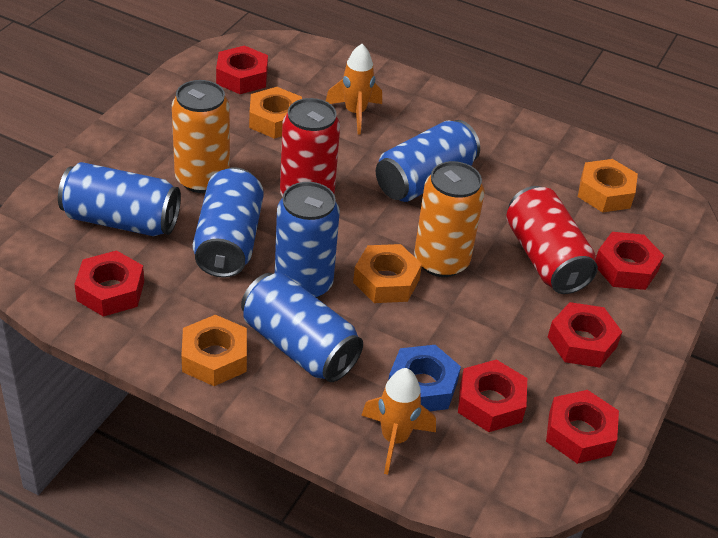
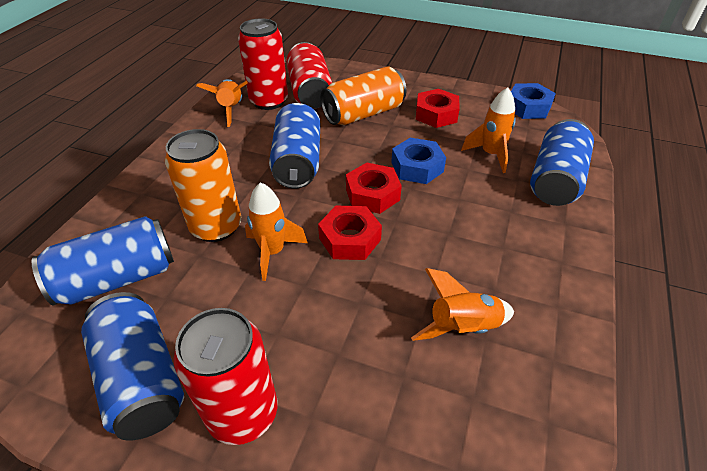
blue can: 5 -> 4
blue nut: 1 -> 2
orange nut: 4 -> 0
orange rocket: 2 -> 4
red can: 2 -> 3
red nut: 6 -> 3

